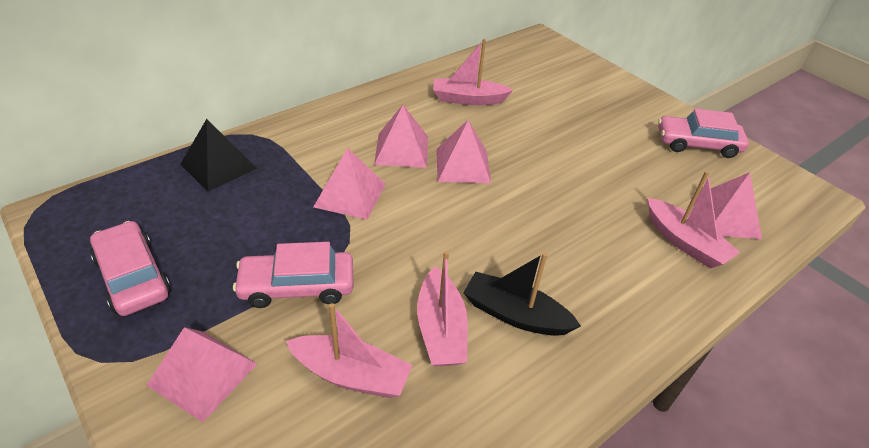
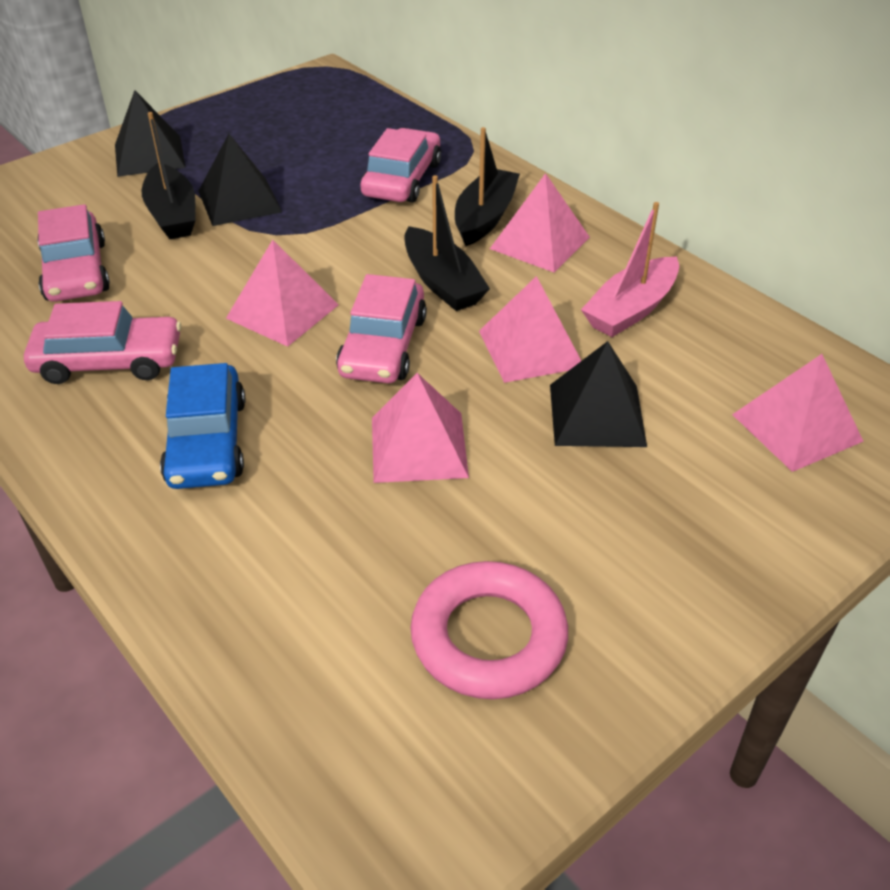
black boat: 1 -> 3
black pyramid: 1 -> 3
blue car: 0 -> 1
pink boat: 4 -> 1
pink car: 3 -> 4
pink ring: 0 -> 1

